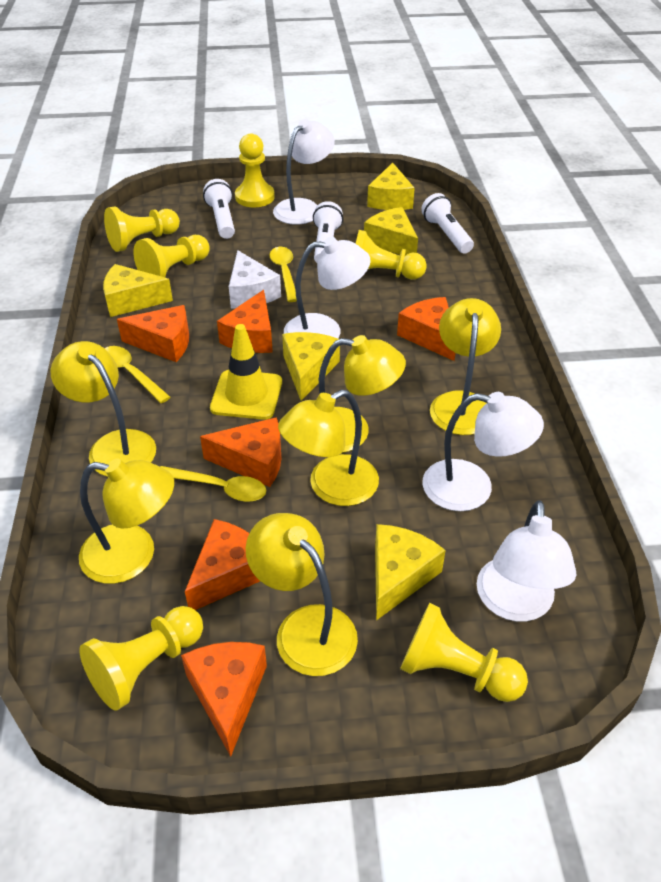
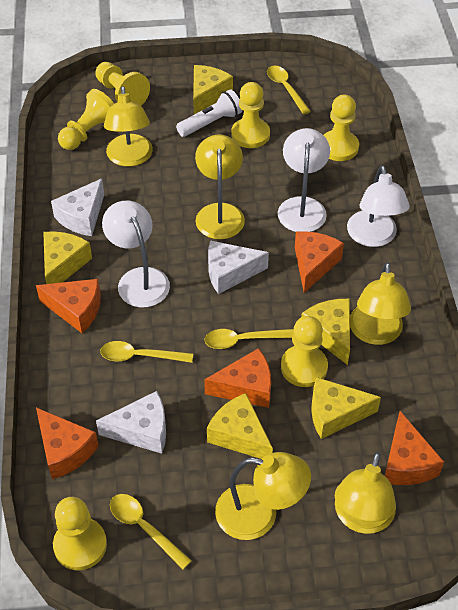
orange cheese: 6 -> 5
white cheese: 1 -> 3
white flashlight: 3 -> 1
white lamp: 4 -> 3
yellow lamp: 6 -> 5
yellow spoon: 3 -> 4
yellow traffic cone: 1 -> 0

